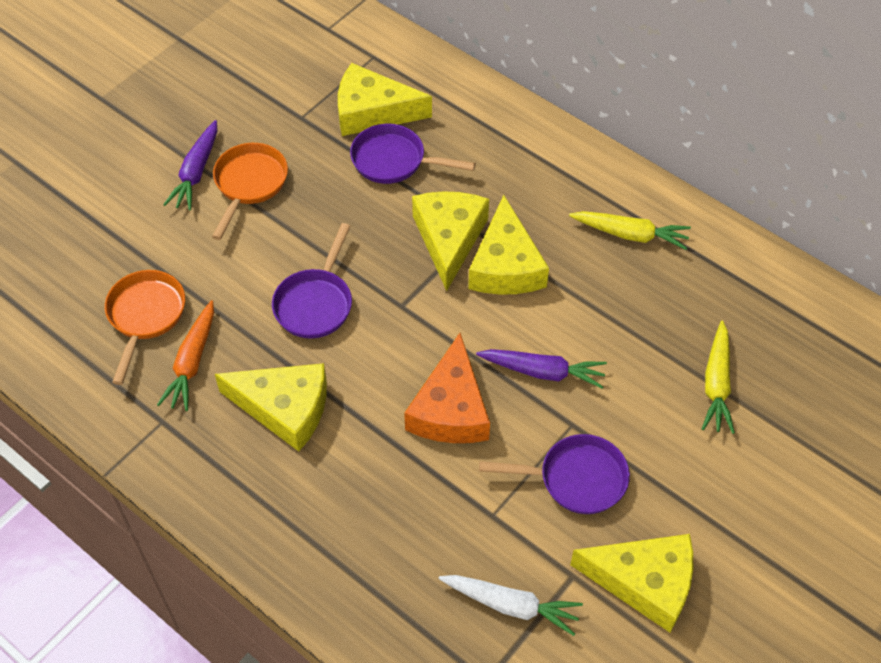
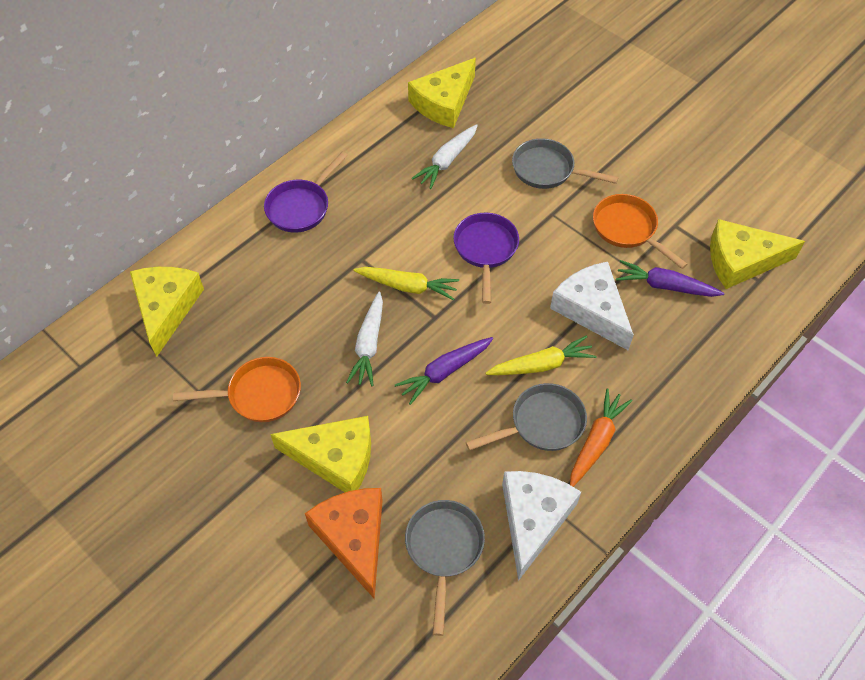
grey pan: 0 -> 3
purple pan: 3 -> 2
white carrot: 1 -> 2
white cheese: 0 -> 2
yellow cheese: 5 -> 4

